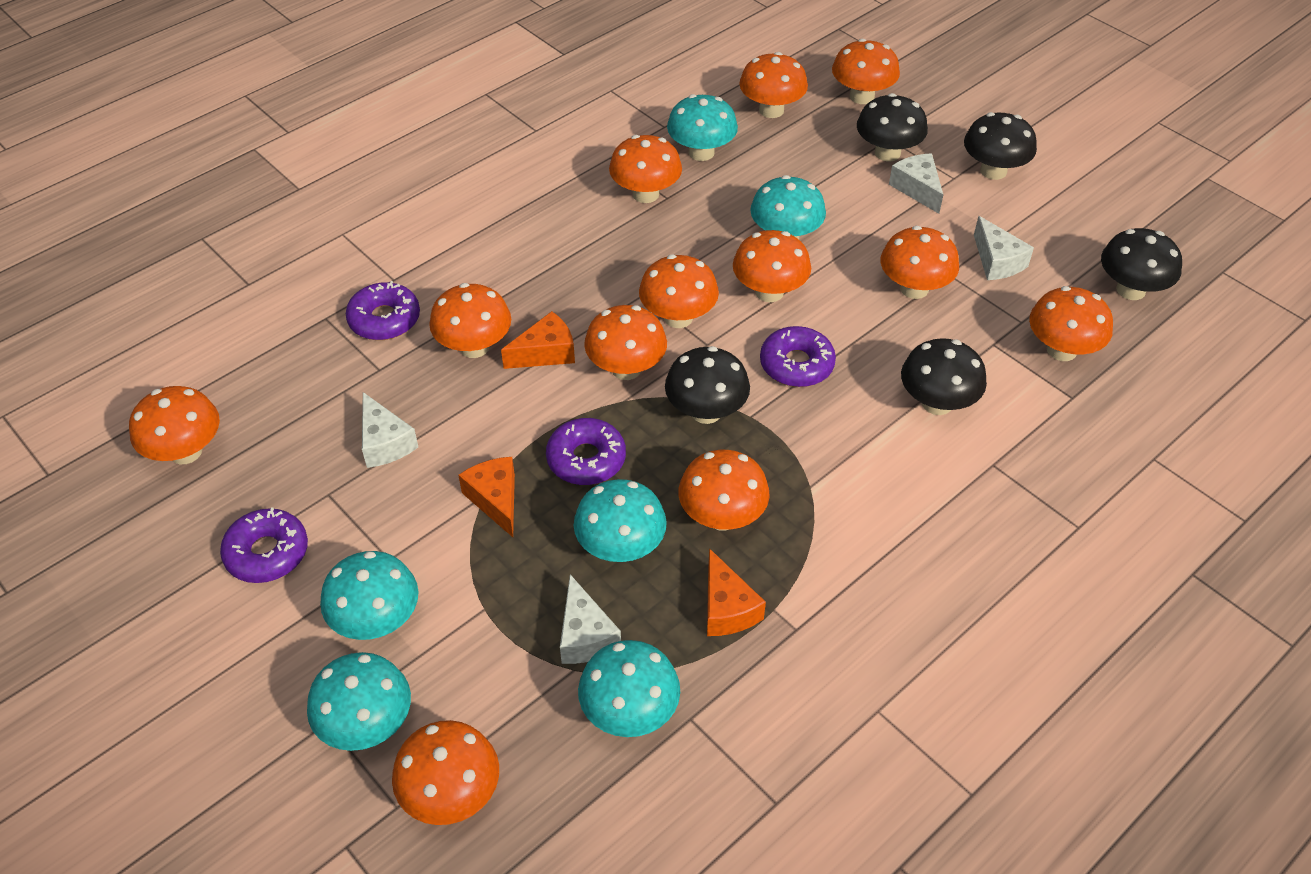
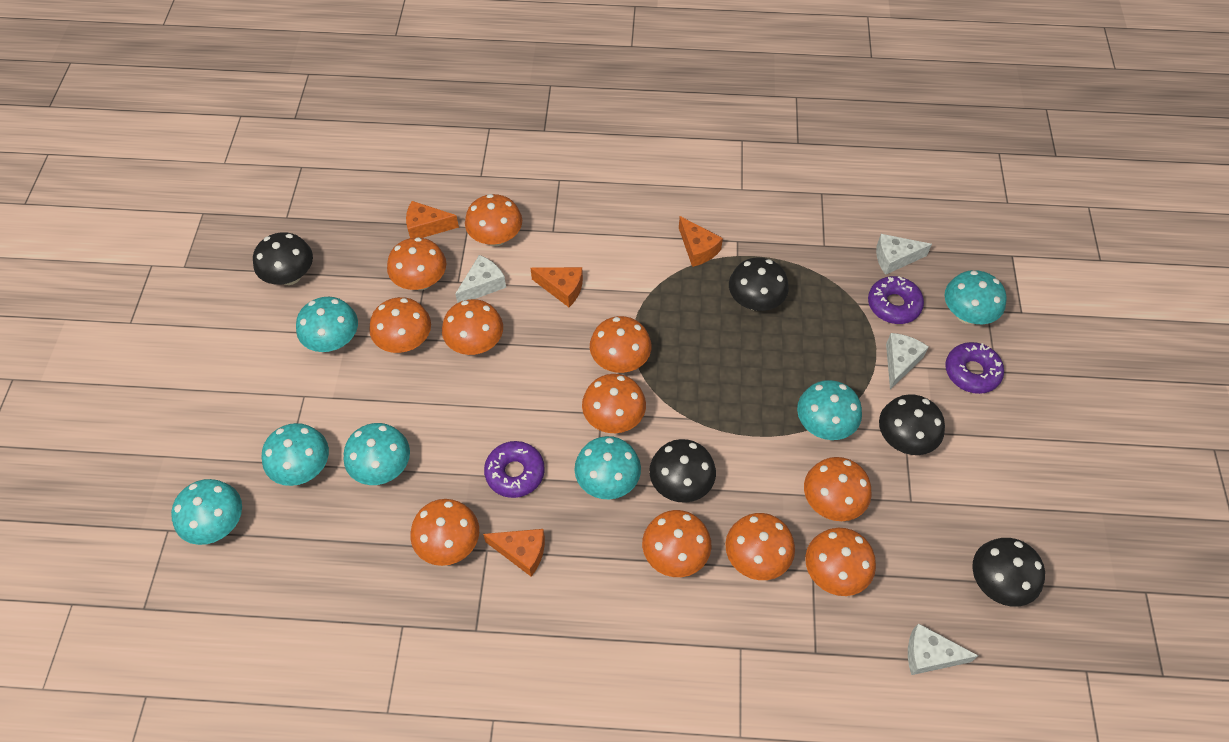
orange cheese: 3 -> 4
orange mushroom: 12 -> 11
purple donut: 4 -> 3
turquoise mushroom: 6 -> 7

